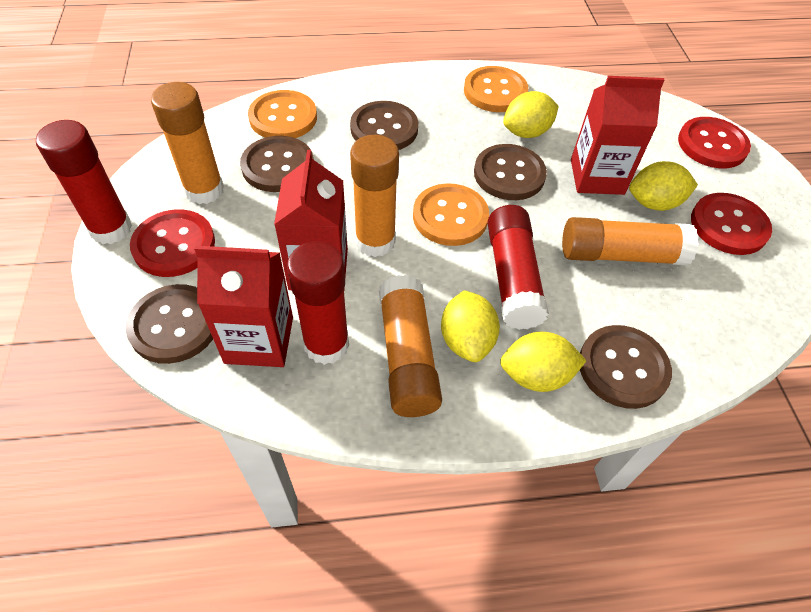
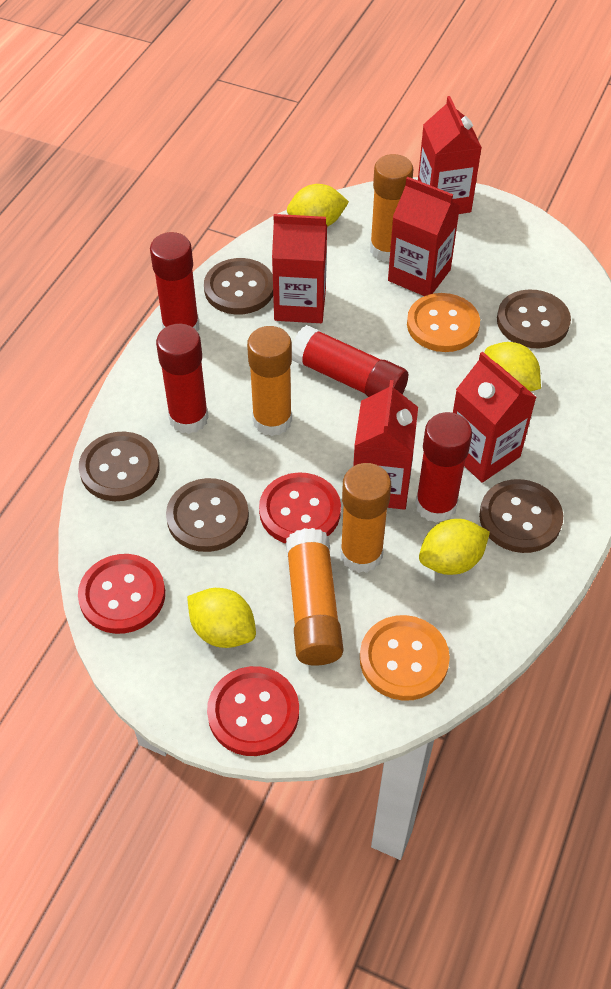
orange button: 3 -> 2
red carton: 3 -> 5
red glue stick: 3 -> 4

